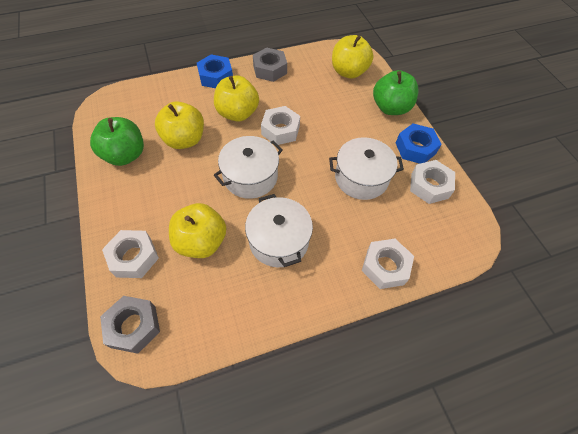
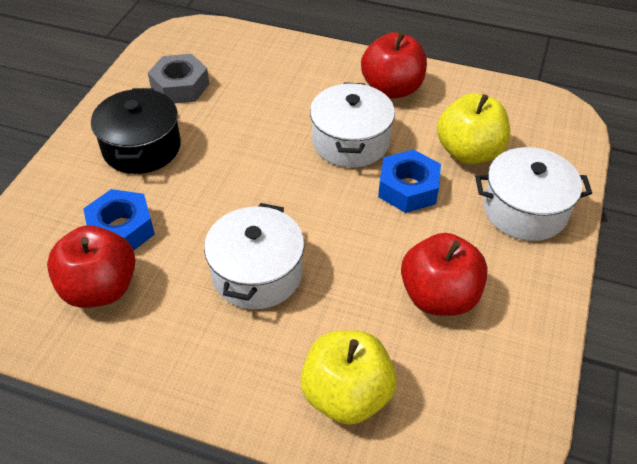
black pot: 0 -> 1
green apple: 2 -> 0
grey nut: 2 -> 1
red apple: 0 -> 3
white nut: 4 -> 0
yellow apple: 4 -> 2

